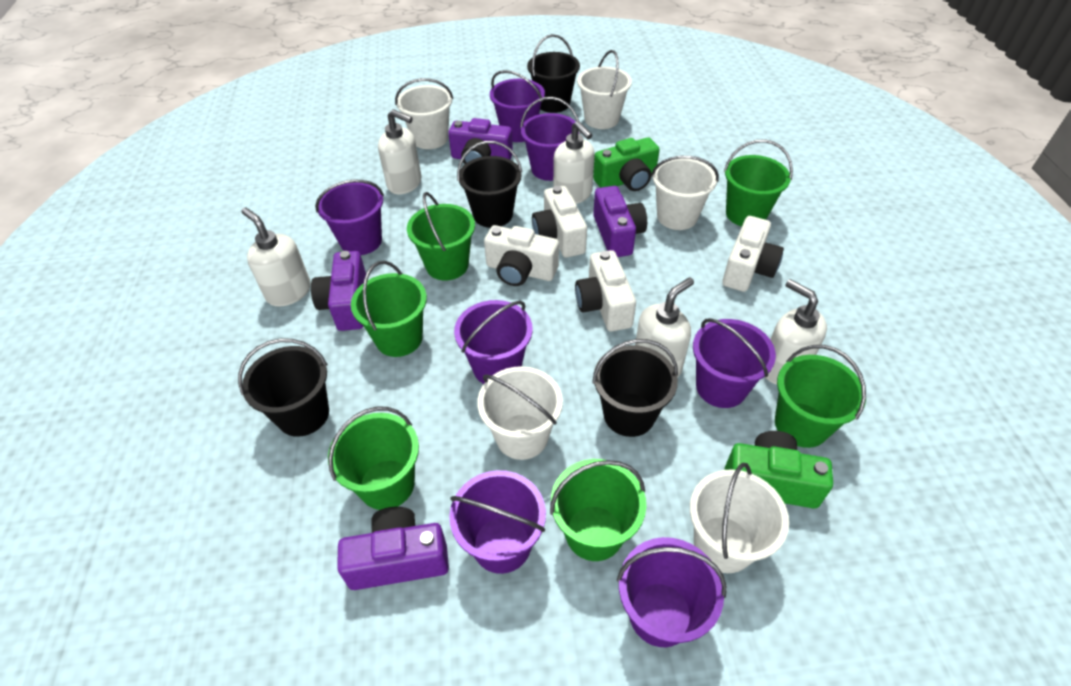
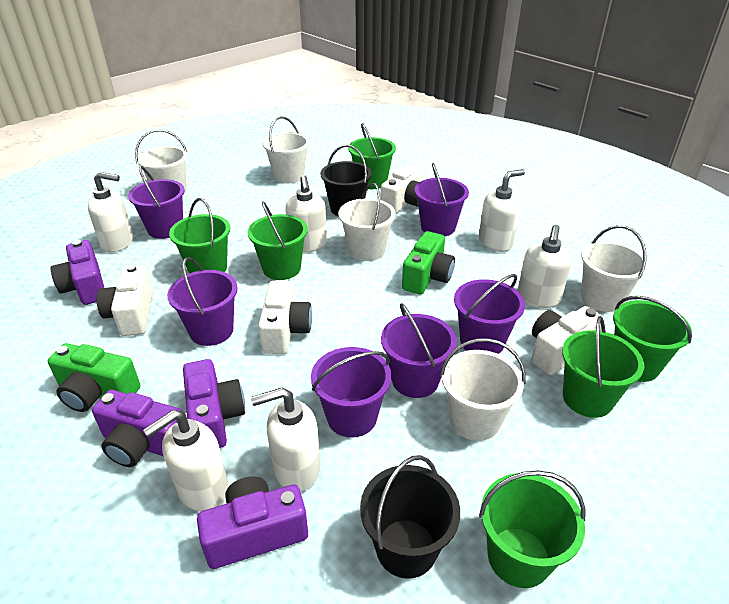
black bucket: 4 -> 2
purple bucket: 7 -> 6
white soap dispenser: 5 -> 6

